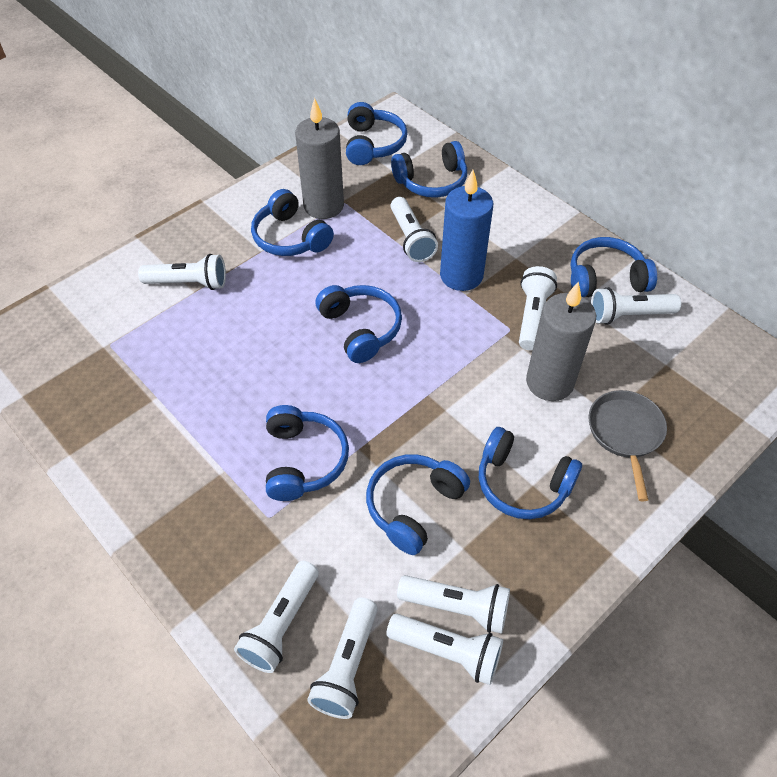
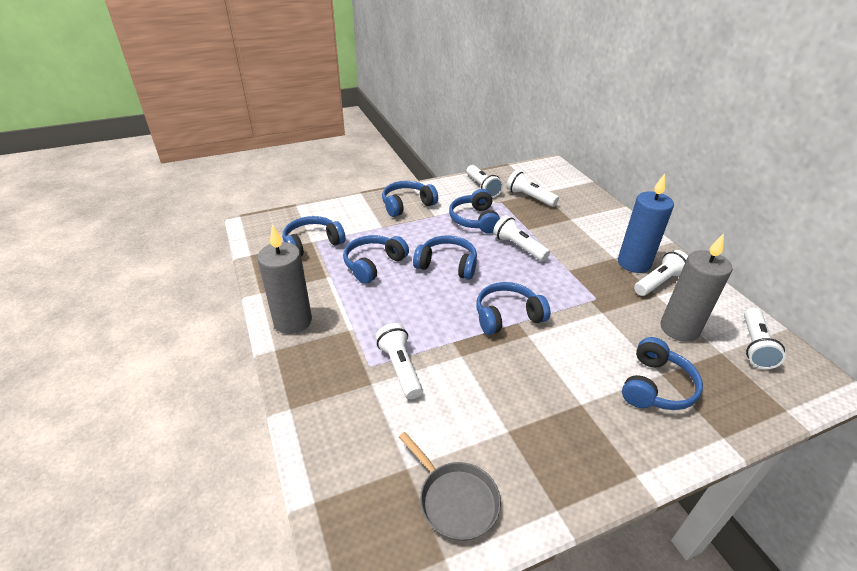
blue headphones: 8 -> 7
white flashlight: 8 -> 6

